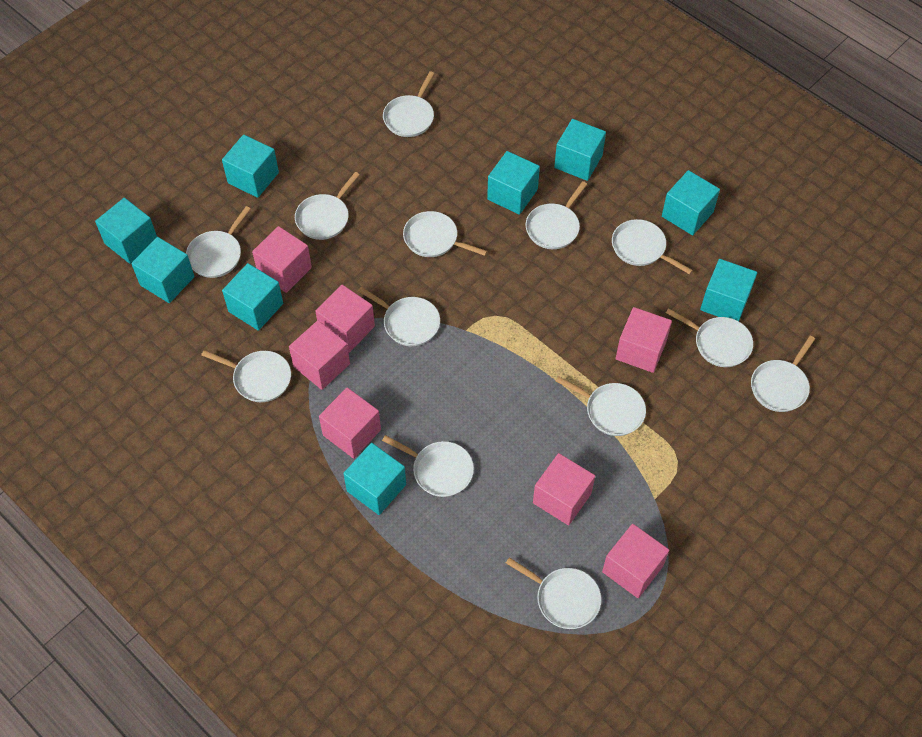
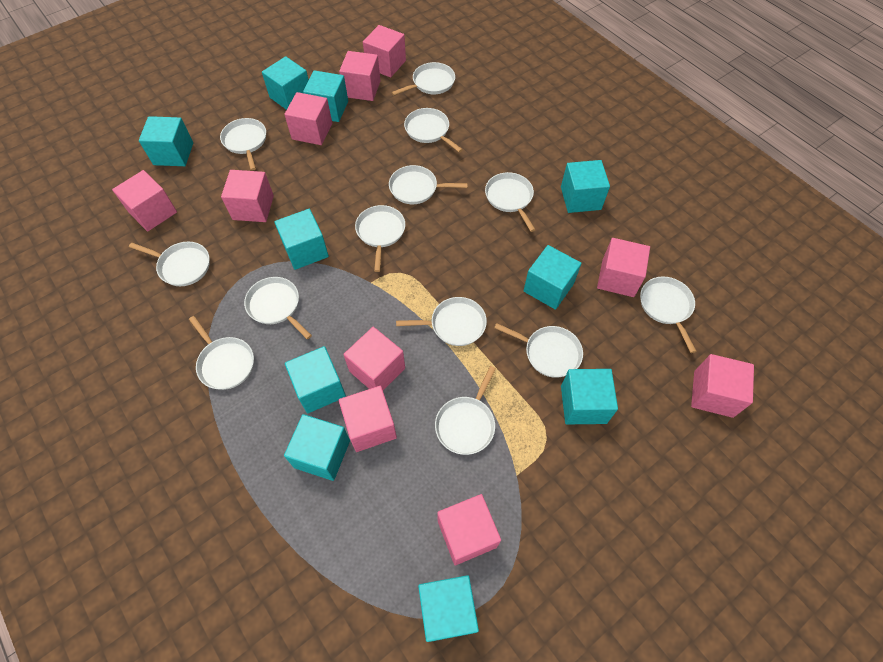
pink cube: 7 -> 10
turquoise cube: 9 -> 10

